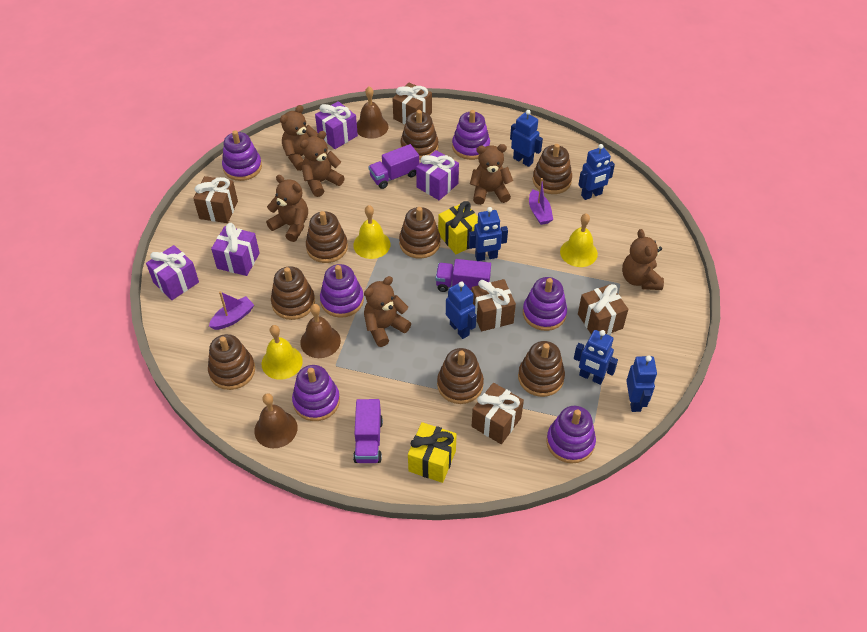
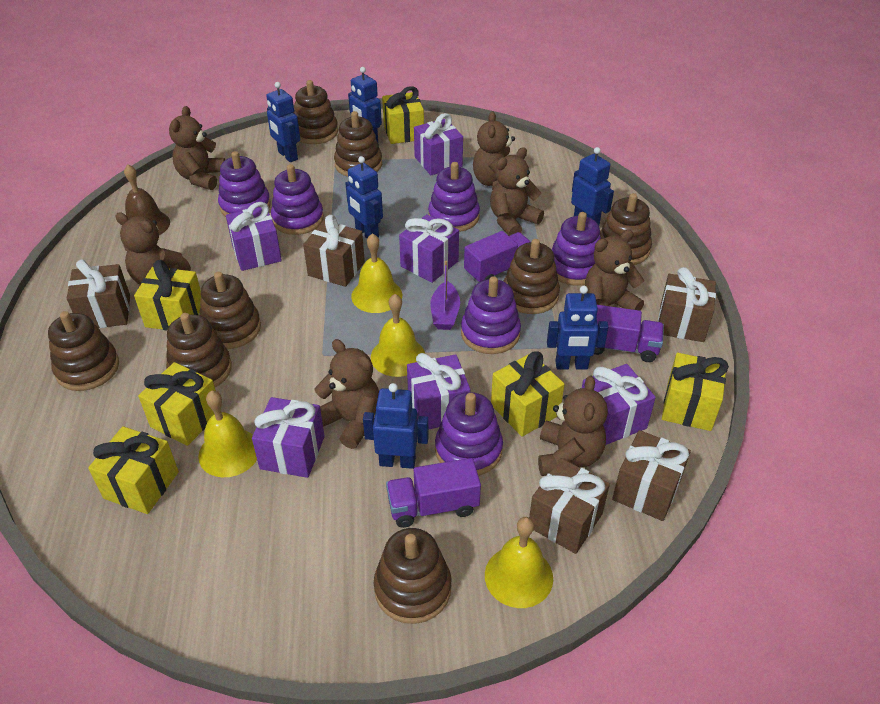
brown bell: 3 -> 1
brown teddy bear: 6 -> 7
purple boat: 2 -> 1
purple gift: 4 -> 6
yellow bell: 3 -> 4
yellow gift: 2 -> 6

